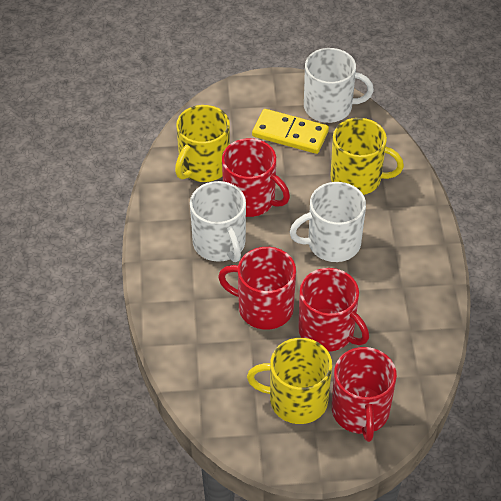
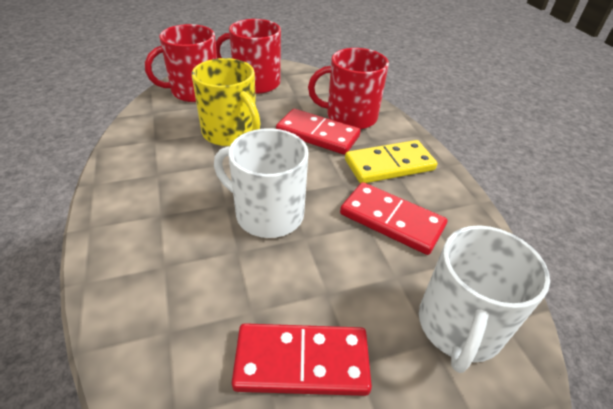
red domino: 0 -> 3
red mug: 4 -> 3
white mug: 3 -> 2
yellow mug: 3 -> 1

